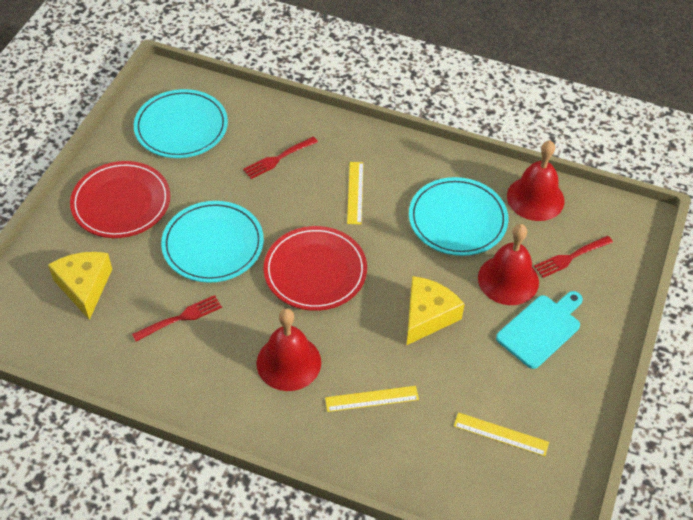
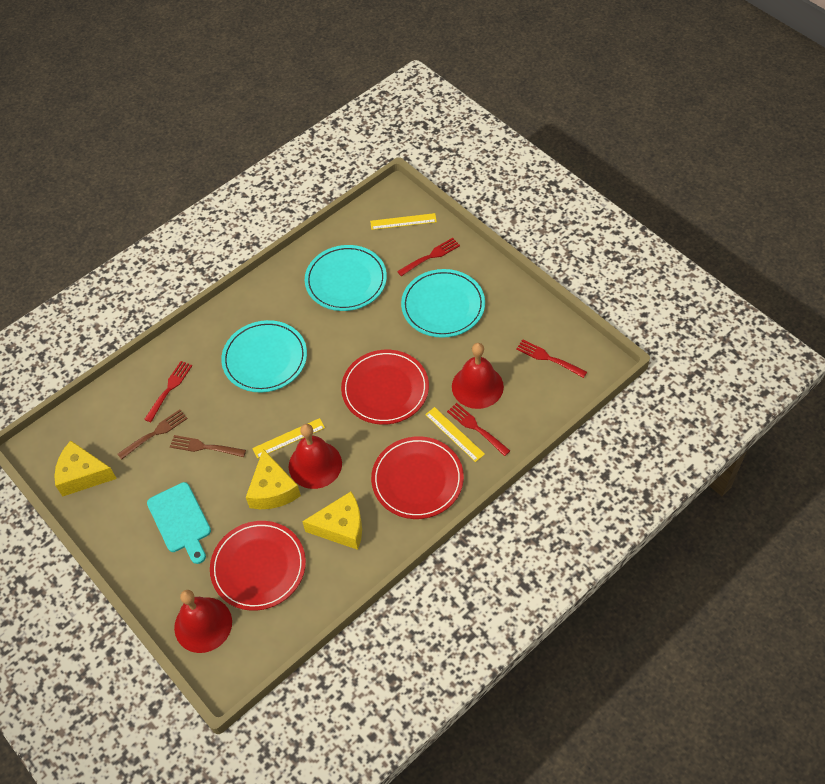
brown fork: 0 -> 2
red fork: 3 -> 4
red plate: 2 -> 3
yellow cheese: 2 -> 3

